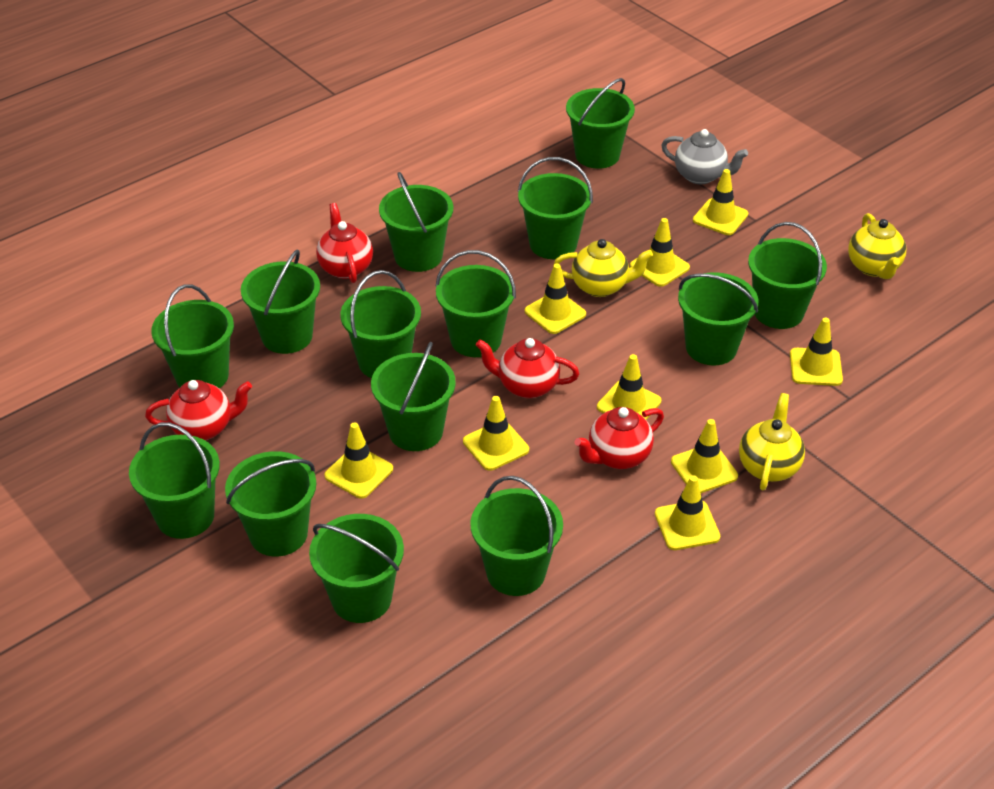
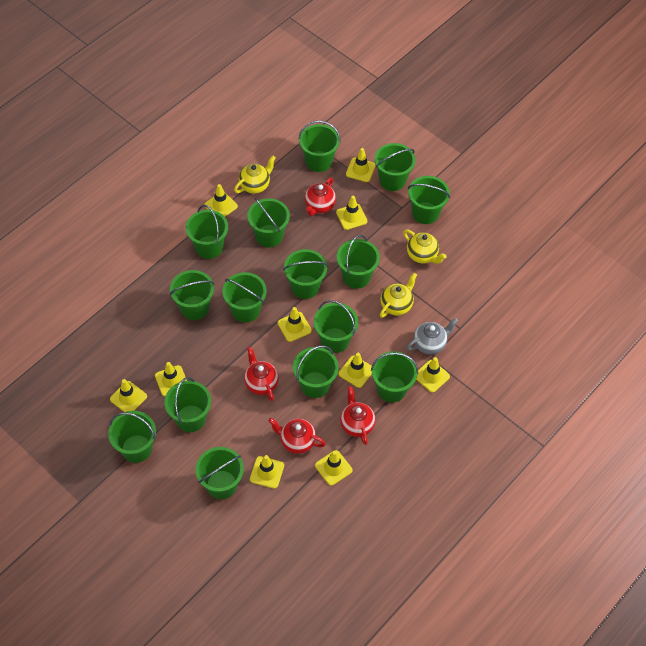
green bucket: 14 -> 15
yellow traffic cone: 9 -> 10

